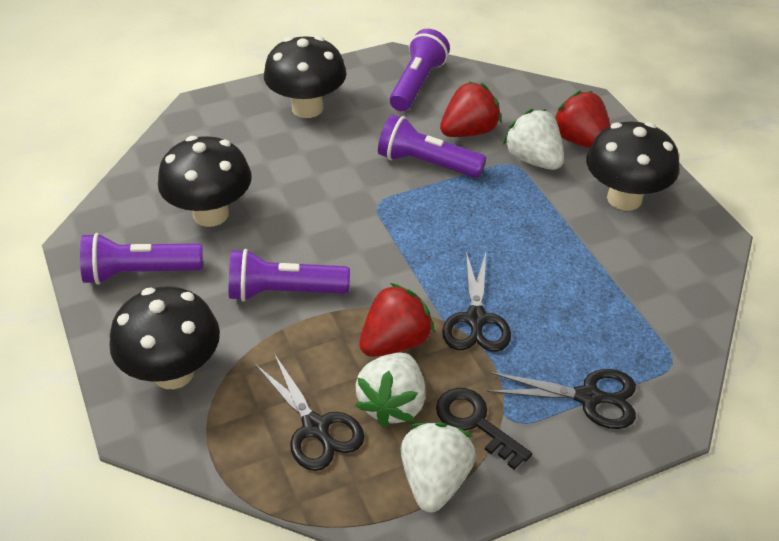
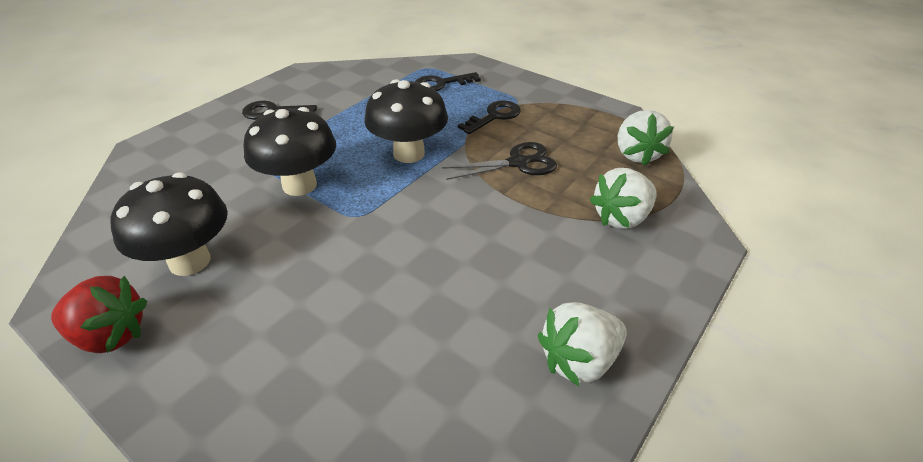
black key: 1 -> 3
black mushroom: 4 -> 3
black scissors: 3 -> 1
purple flashlight: 4 -> 0
red strawberry: 3 -> 1

